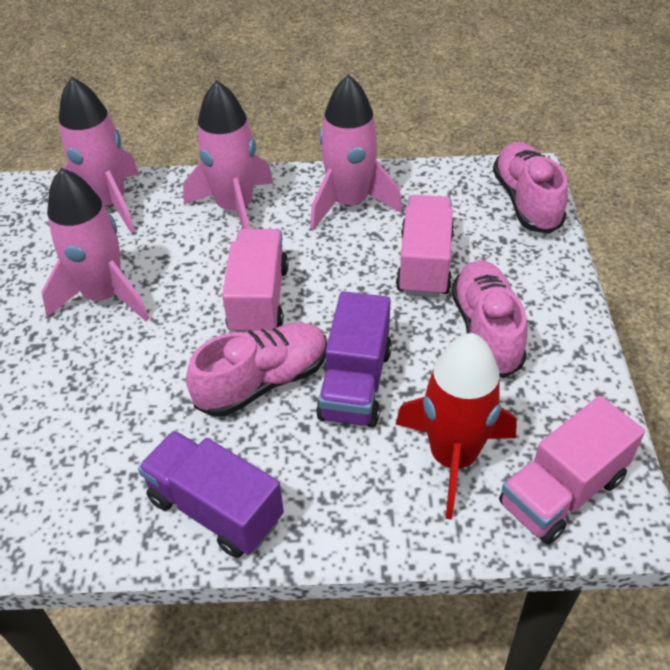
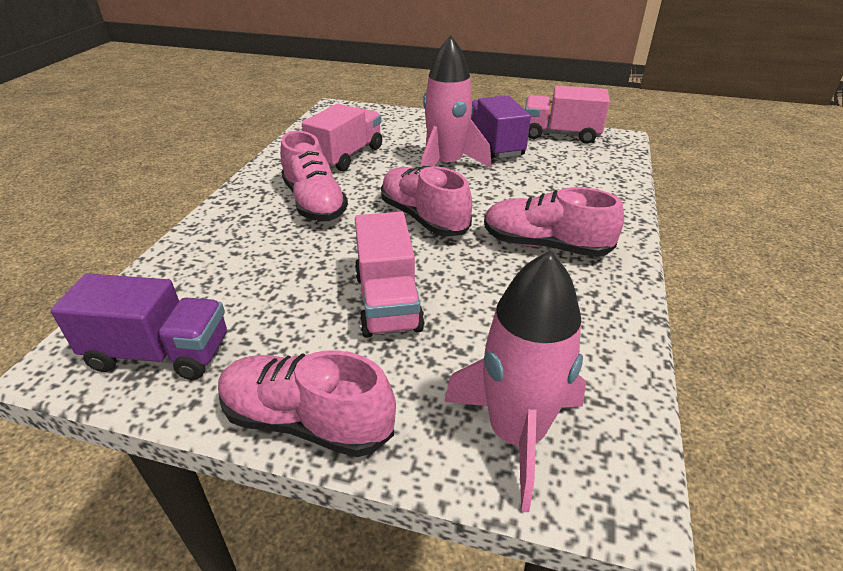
pink rocket: 4 -> 2
pink shoe: 3 -> 4
red rocket: 1 -> 0

